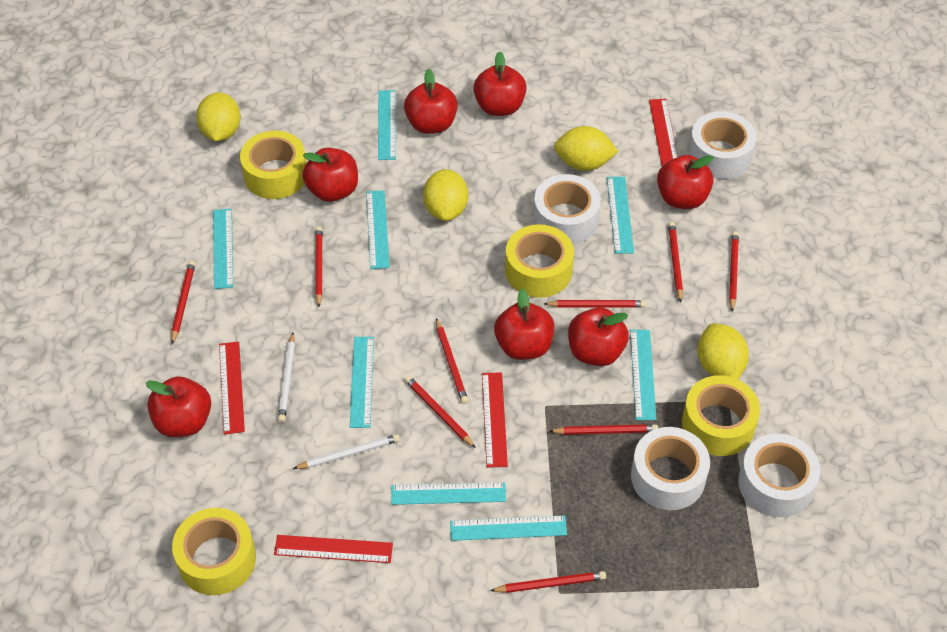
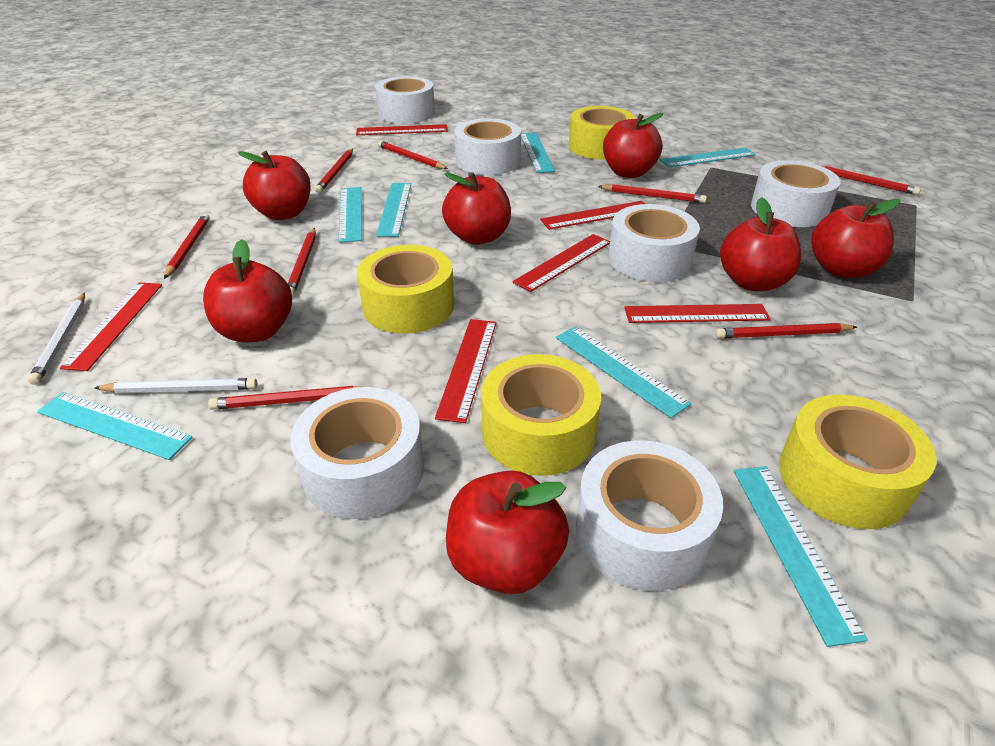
red pencil: 9 -> 8
red ruler: 4 -> 6
turquoise ruler: 8 -> 7
white tape: 4 -> 6
yellow lemon: 4 -> 0

